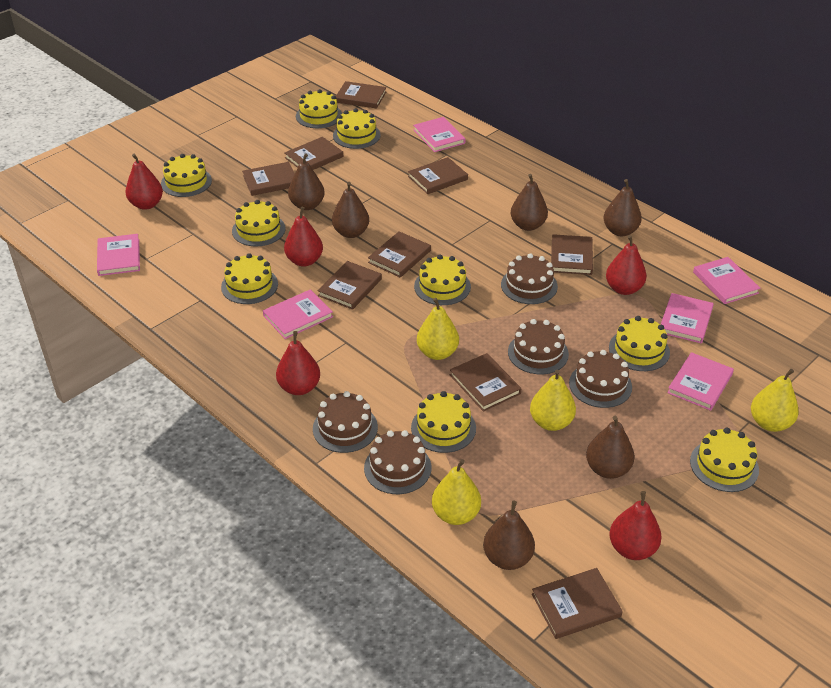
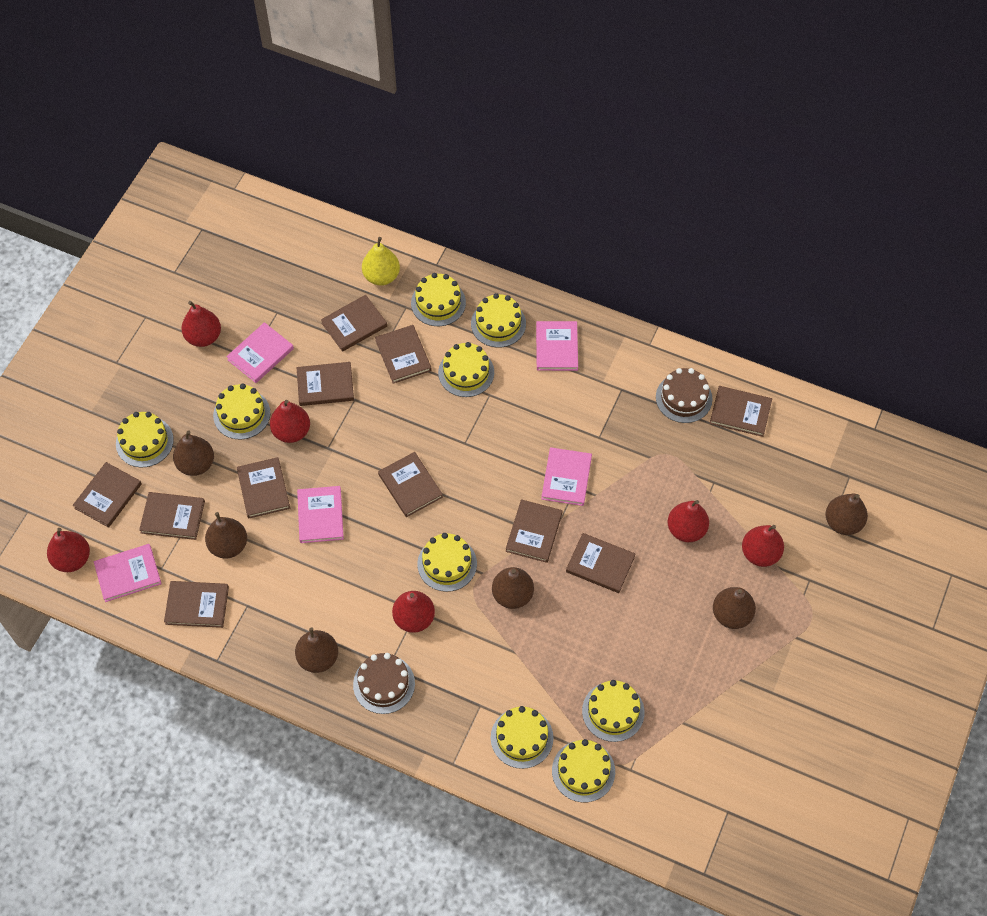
brown book: 9 -> 11
brown cake: 5 -> 2
pink book: 6 -> 5
red pear: 5 -> 6
yellow pear: 4 -> 1

